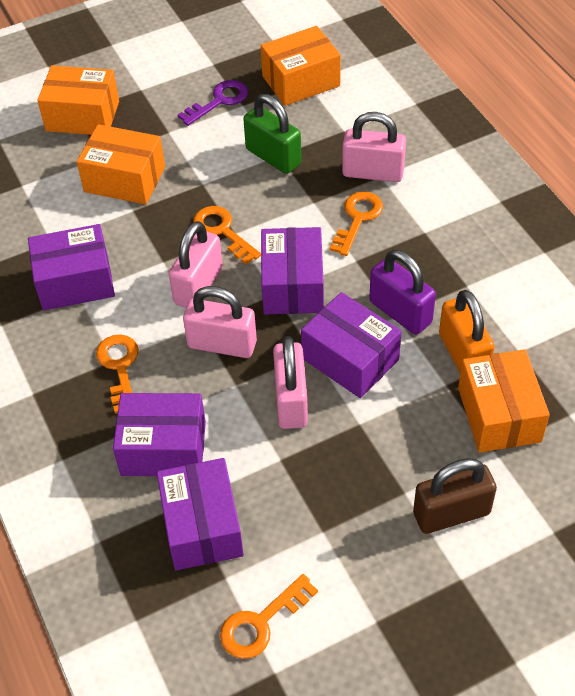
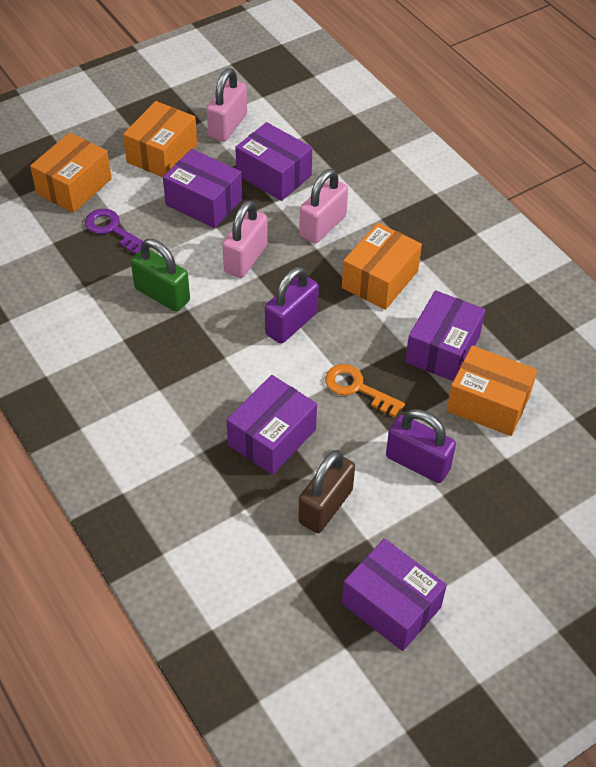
orange key: 4 -> 1
orange padlock: 1 -> 0
pink padlock: 4 -> 3
purple padlock: 1 -> 2

